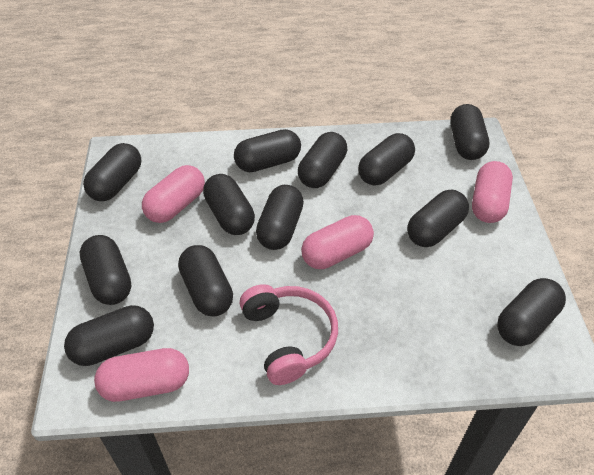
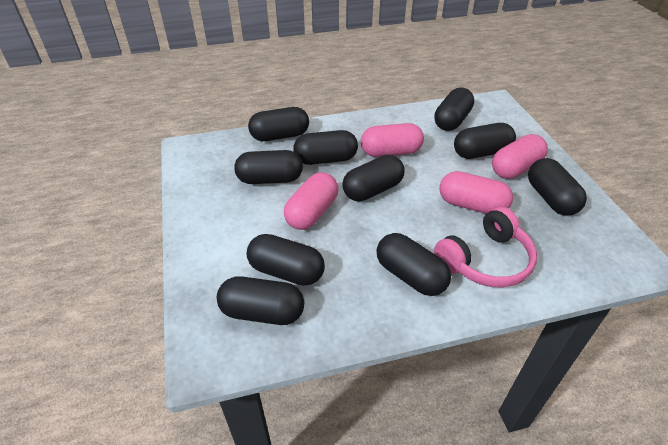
black capsule: 12 -> 10

